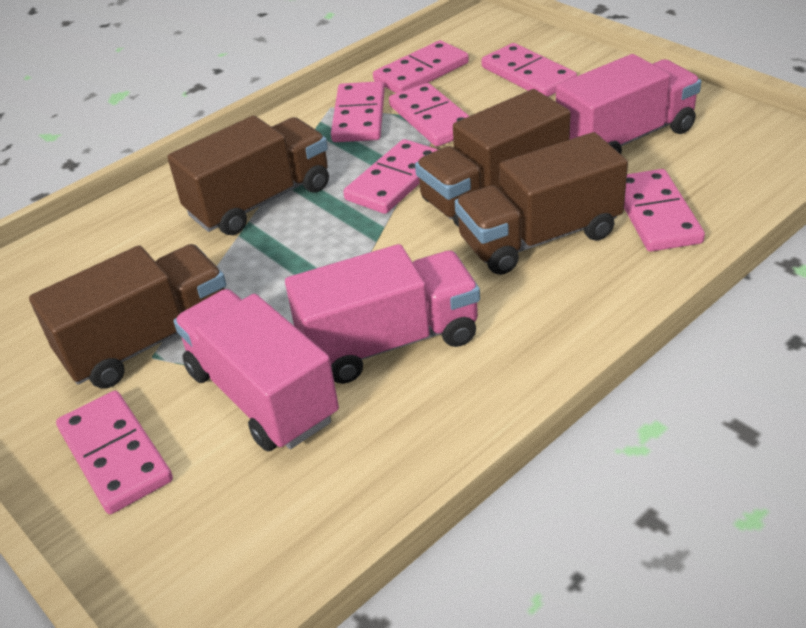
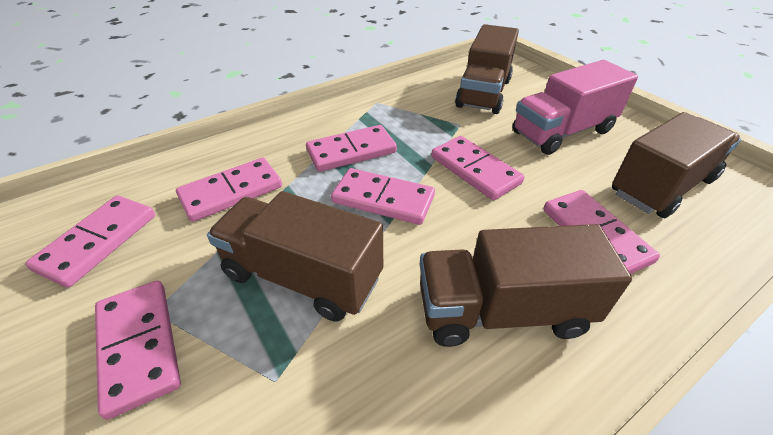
pink truck: 3 -> 1

